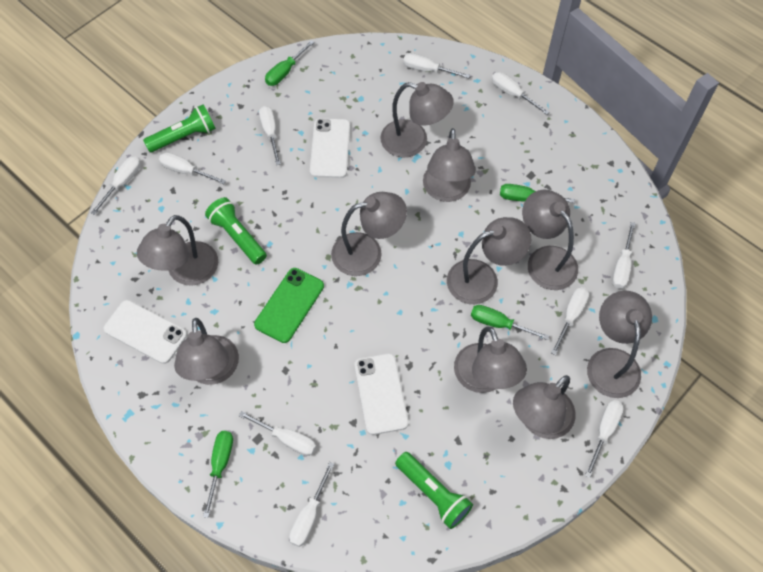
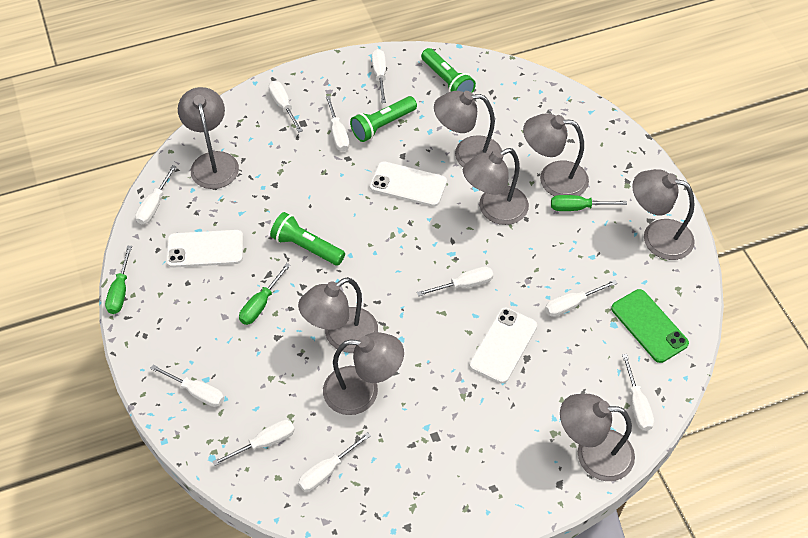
green screwdriver: 4 -> 3
grey lamp: 10 -> 8

